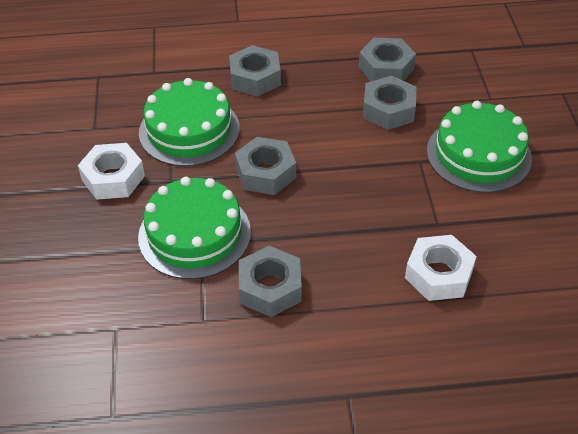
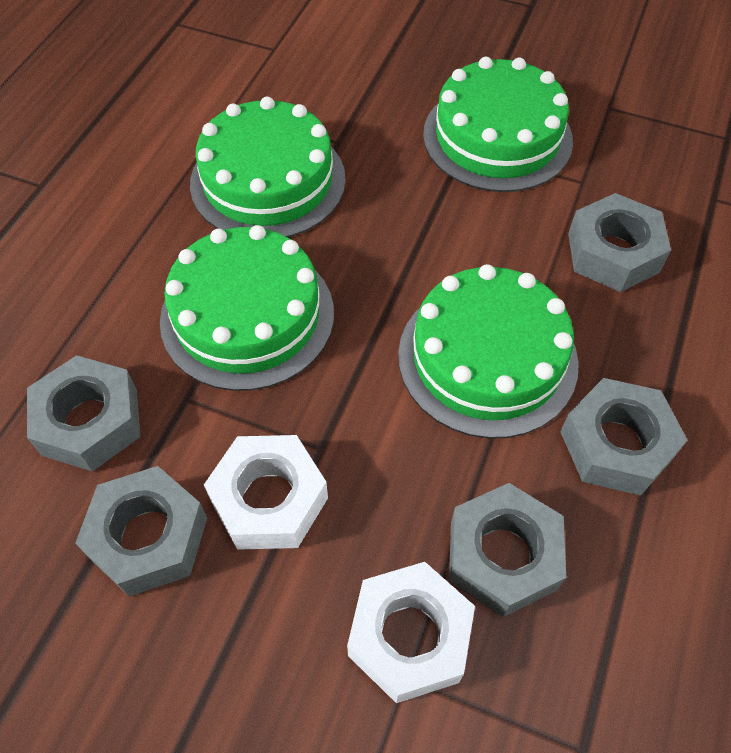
green cake: 3 -> 4

